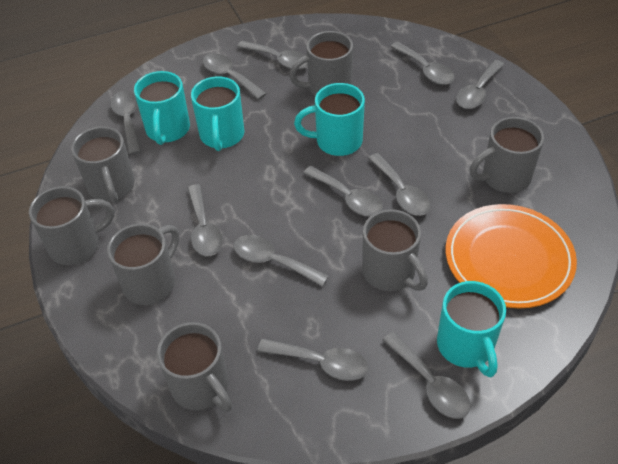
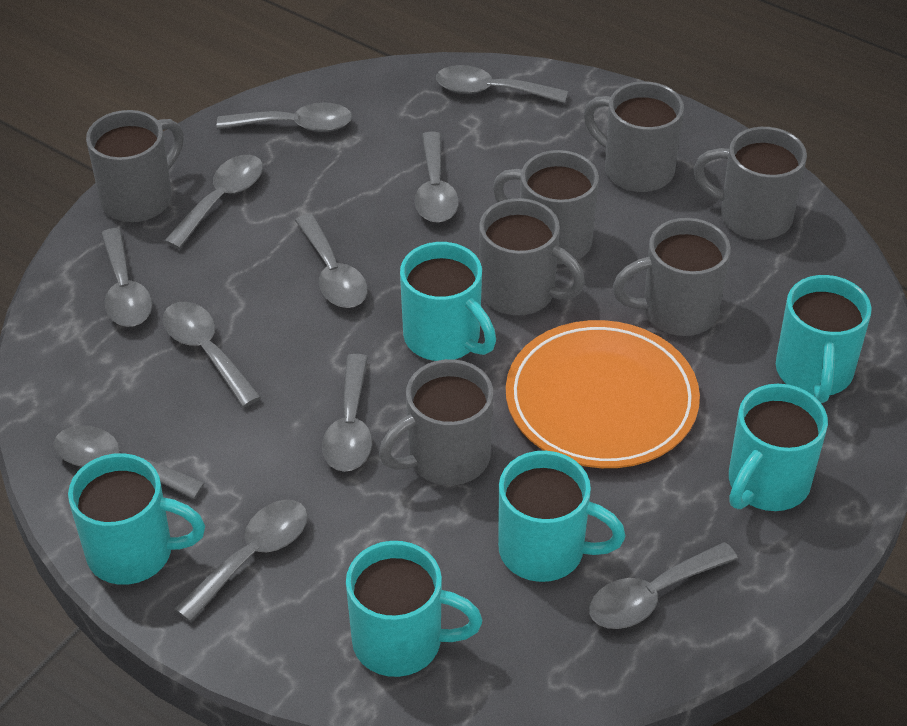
turquoise mug: 4 -> 6

